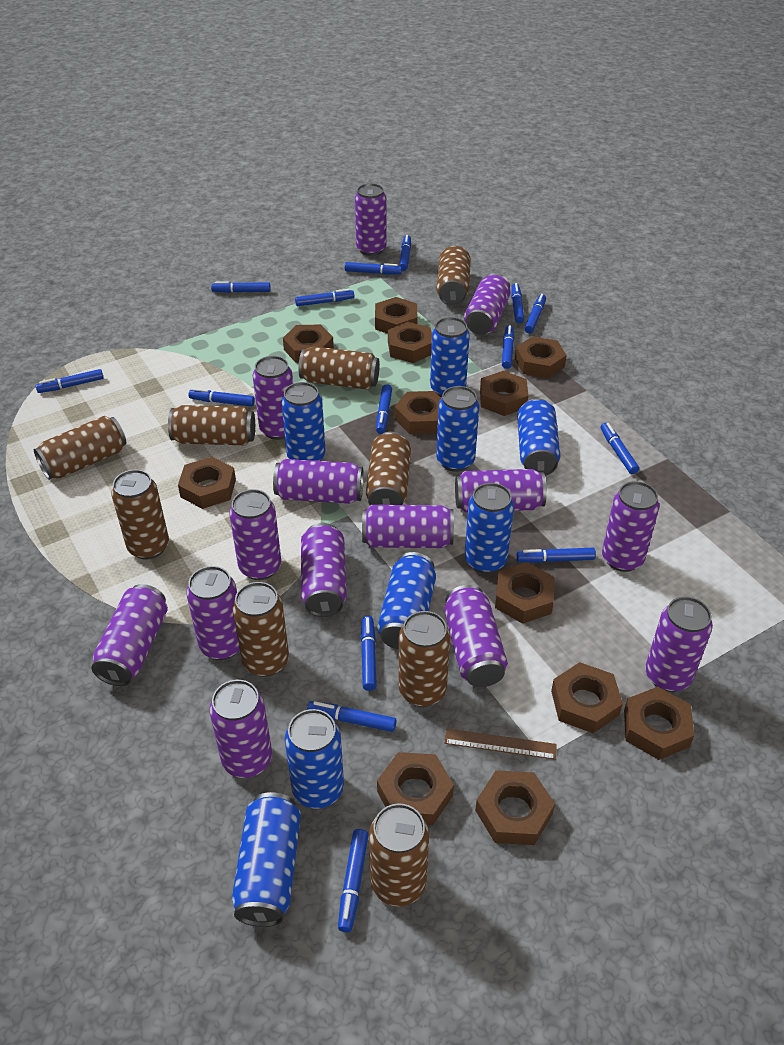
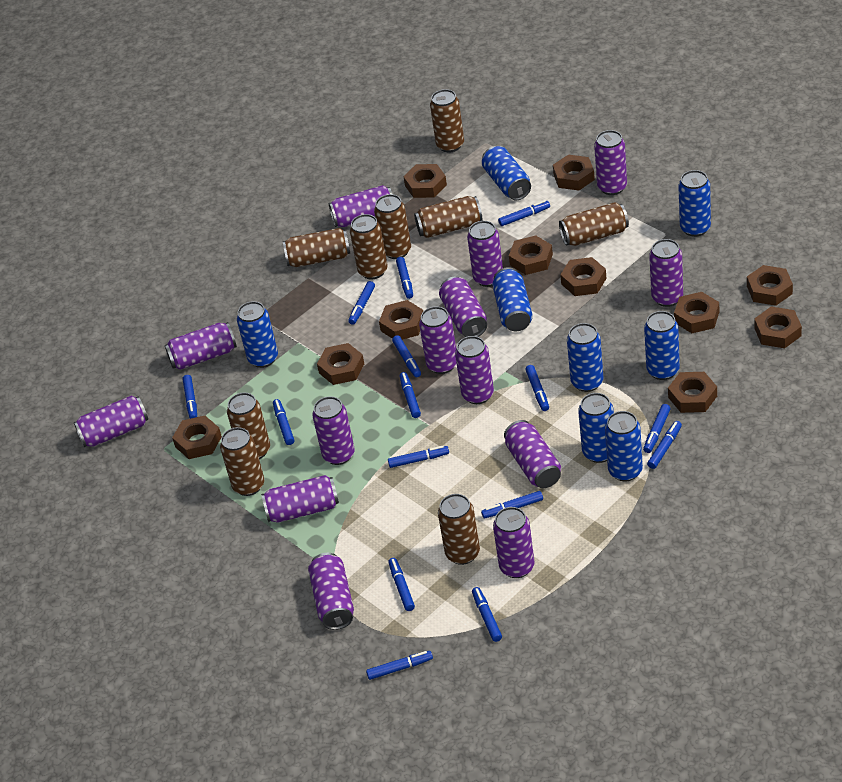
brown nut: 12 -> 11
brown ruler: 1 -> 0

